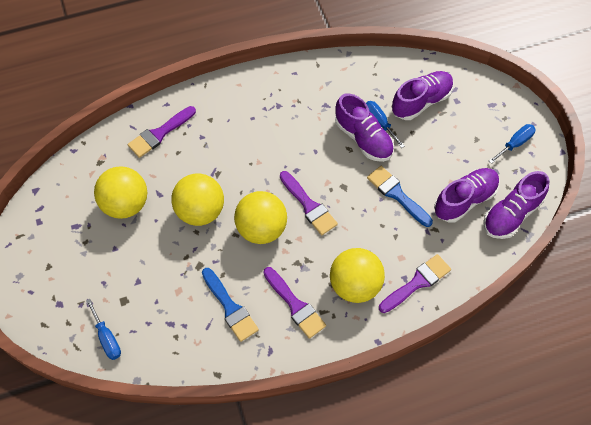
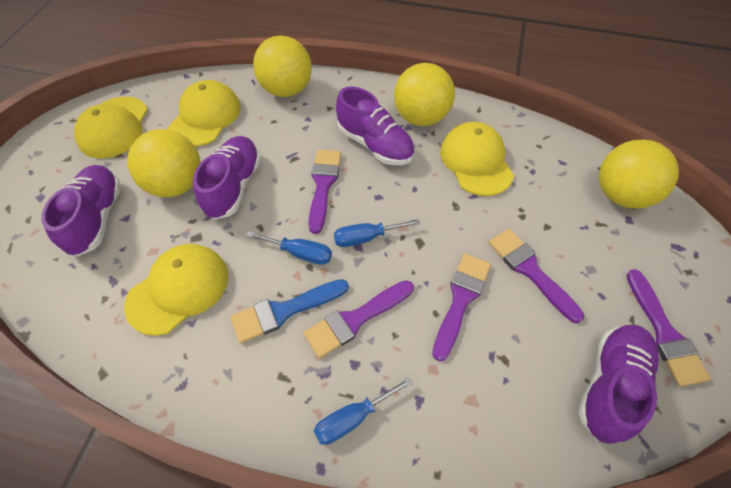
blue brush: 2 -> 1
purple brush: 4 -> 5
yellow cap: 0 -> 4

